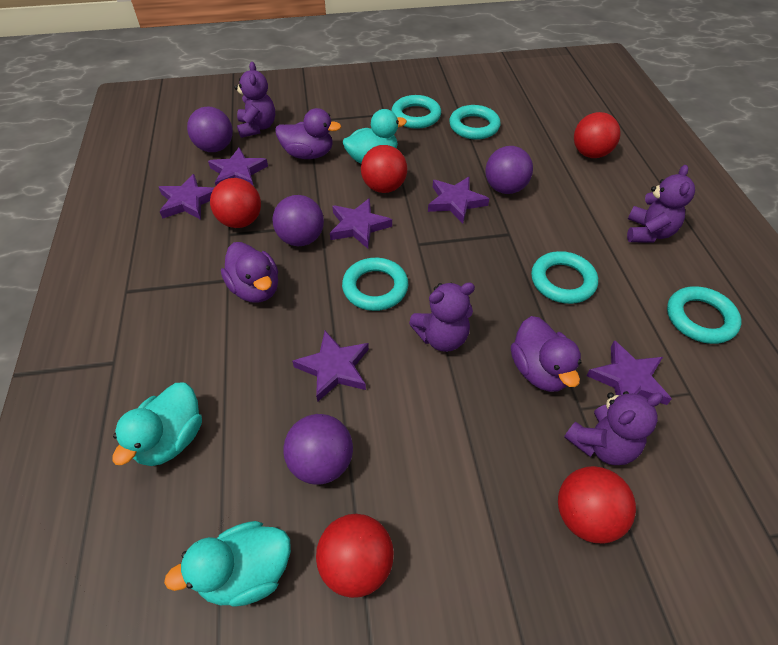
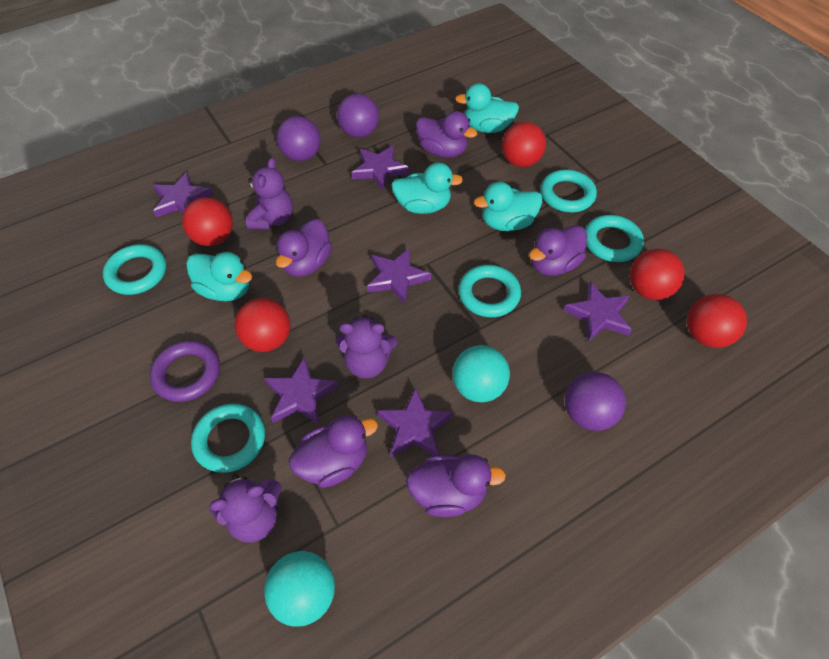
purple ball: 4 -> 3
purple duck: 3 -> 5
purple ring: 0 -> 1
purple teddy bear: 4 -> 3
turquoise ball: 0 -> 2
turquoise duck: 3 -> 4

